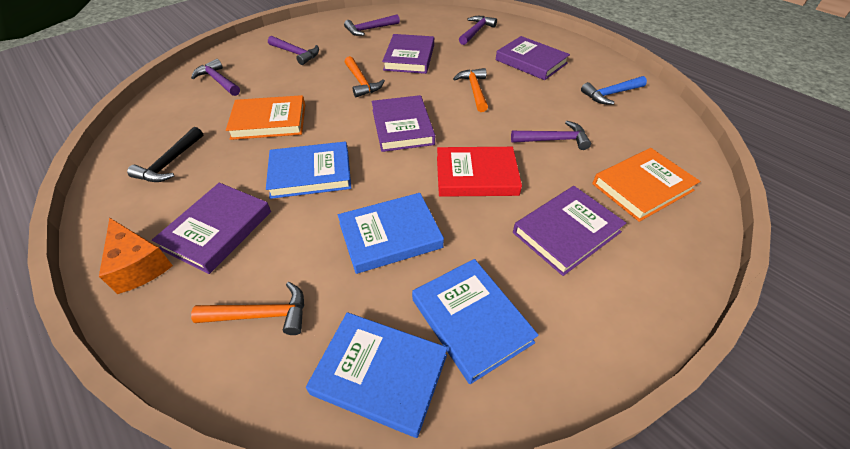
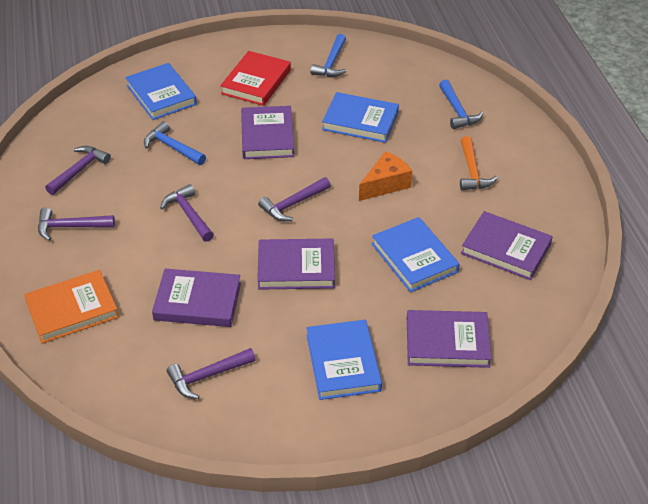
black hammer: 1 -> 0
blue hammer: 1 -> 3
orange book: 2 -> 1
orange hammer: 3 -> 1

